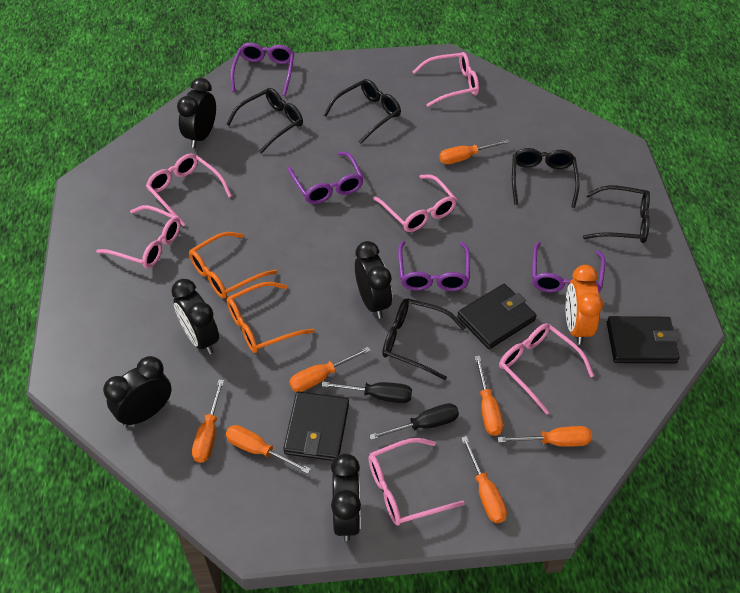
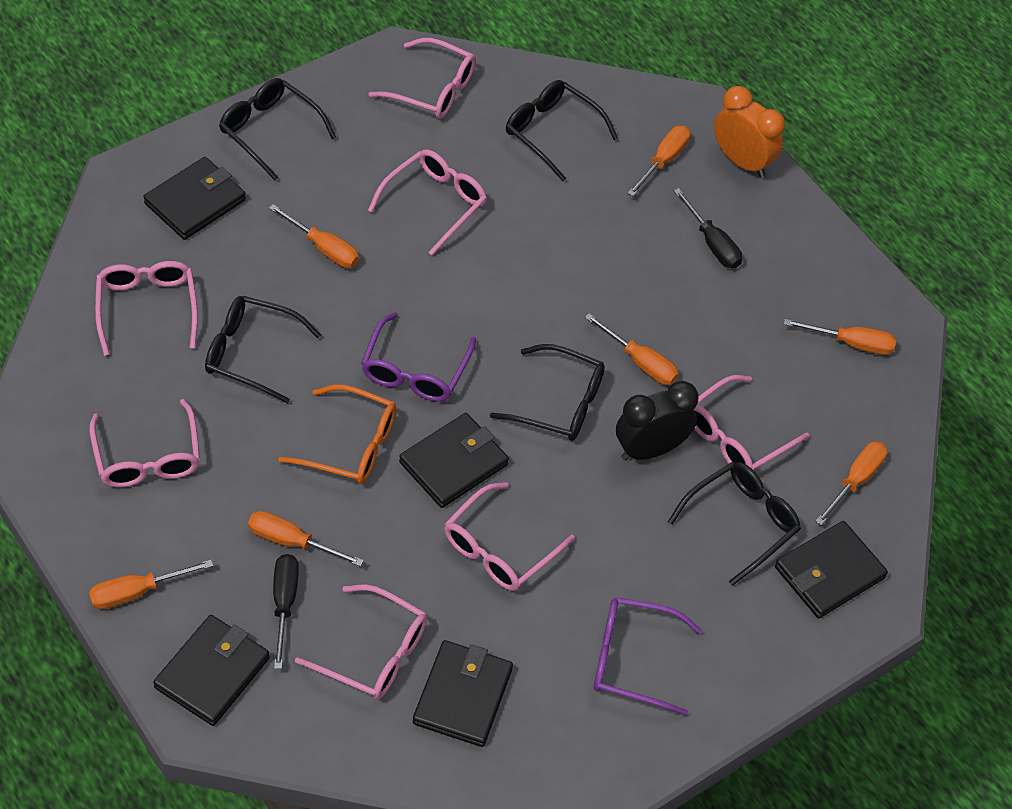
black clock: 5 -> 1
black wallet: 3 -> 5
orange glasses: 2 -> 1
pink glasses: 6 -> 7
purple glasses: 4 -> 2

